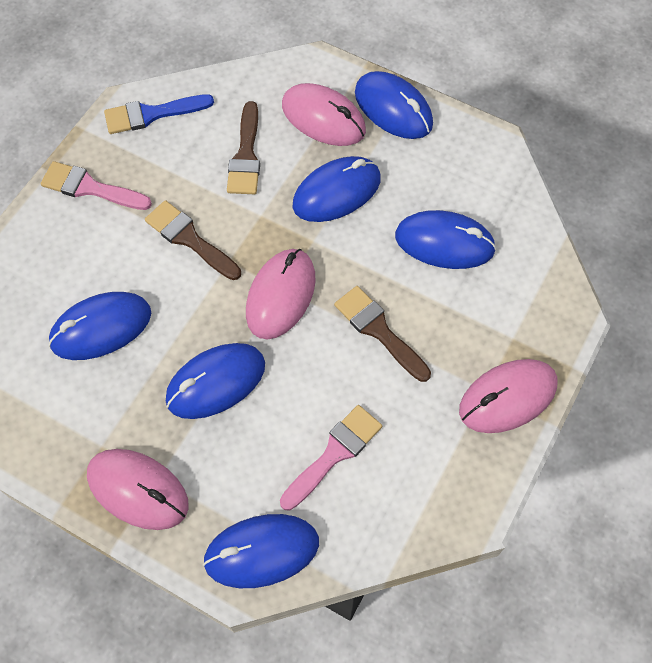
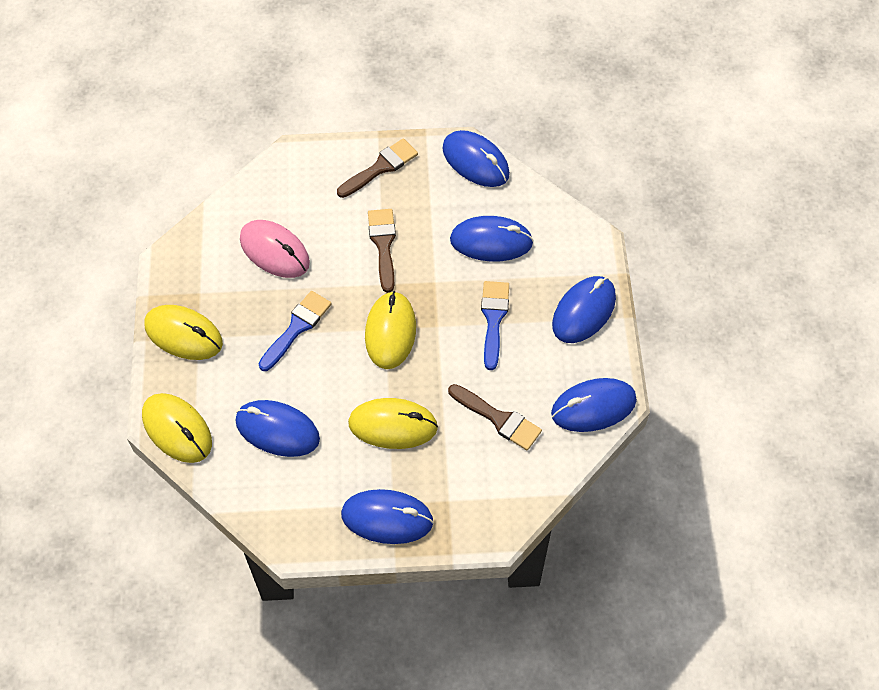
blue brush: 1 -> 2
pink brush: 2 -> 0
pink mouse: 4 -> 1
yellow mouse: 0 -> 4

